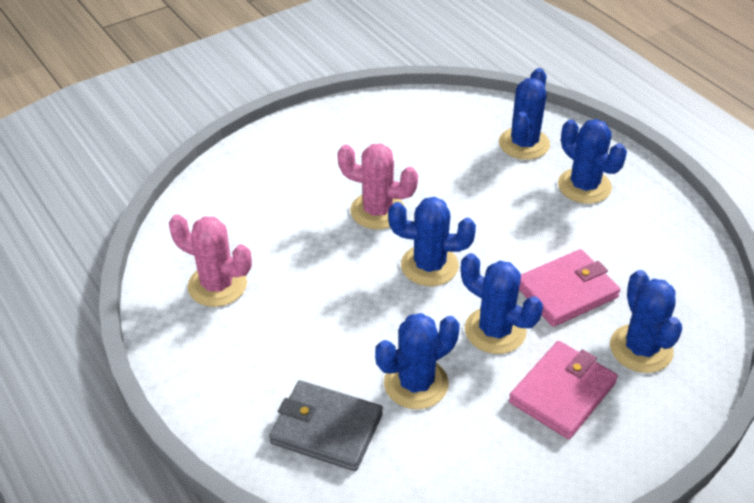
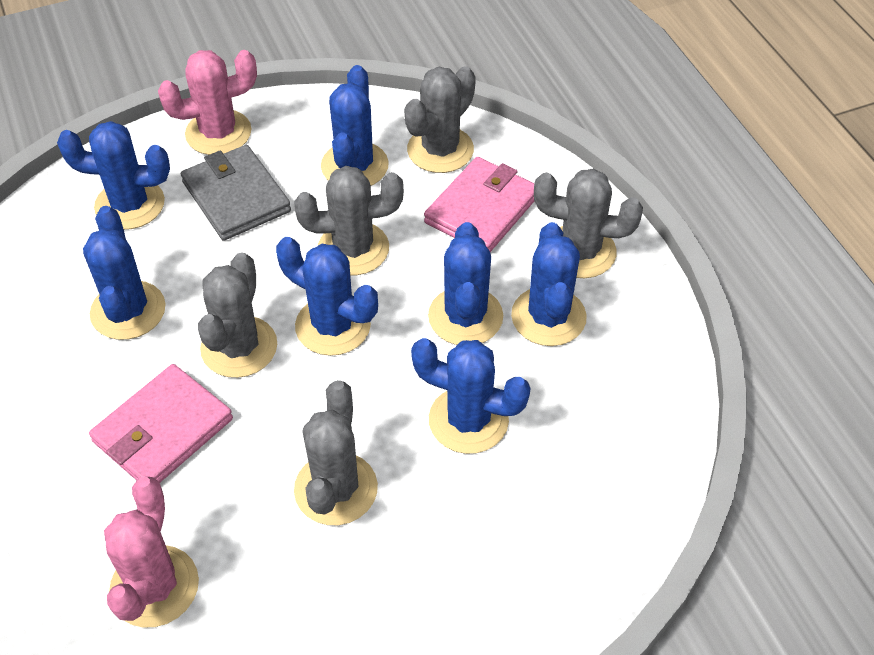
blue cactus: 6 -> 7
grey cactus: 0 -> 5

